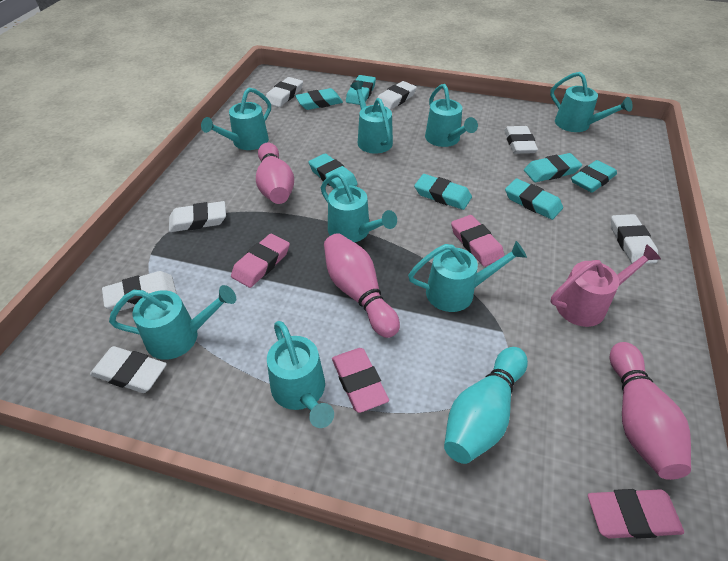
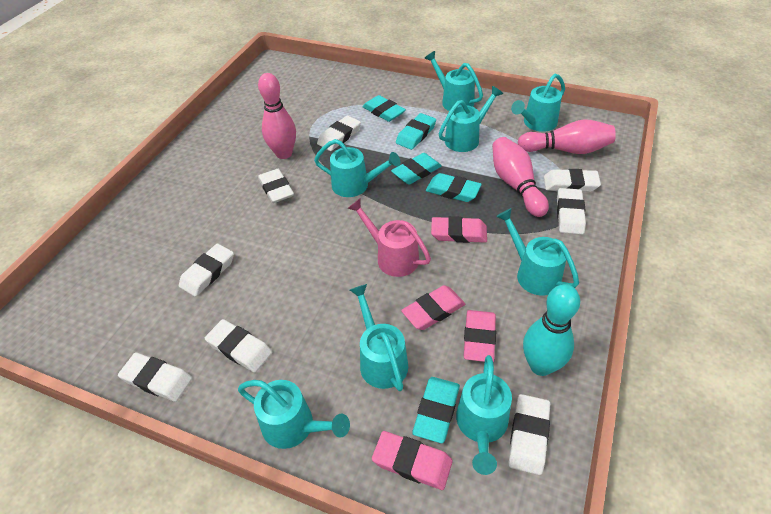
turquoise eraser: 7 -> 5
white eraser: 7 -> 8

